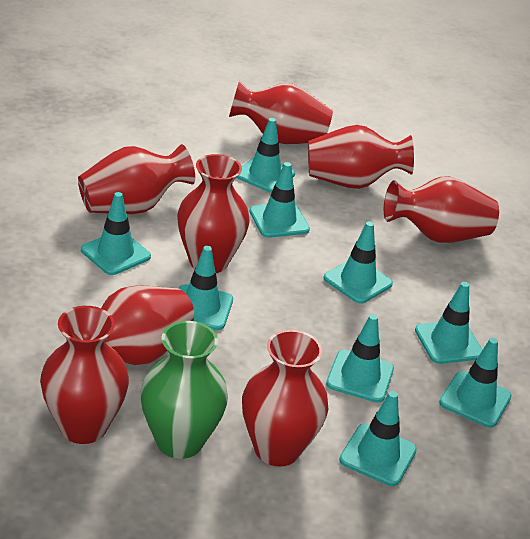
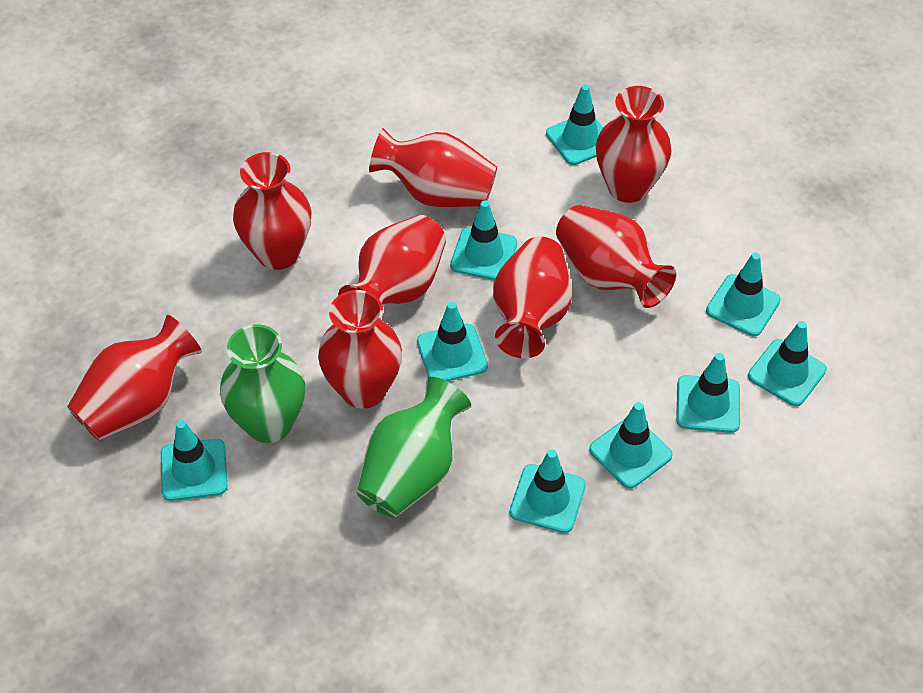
green vase: 1 -> 2

